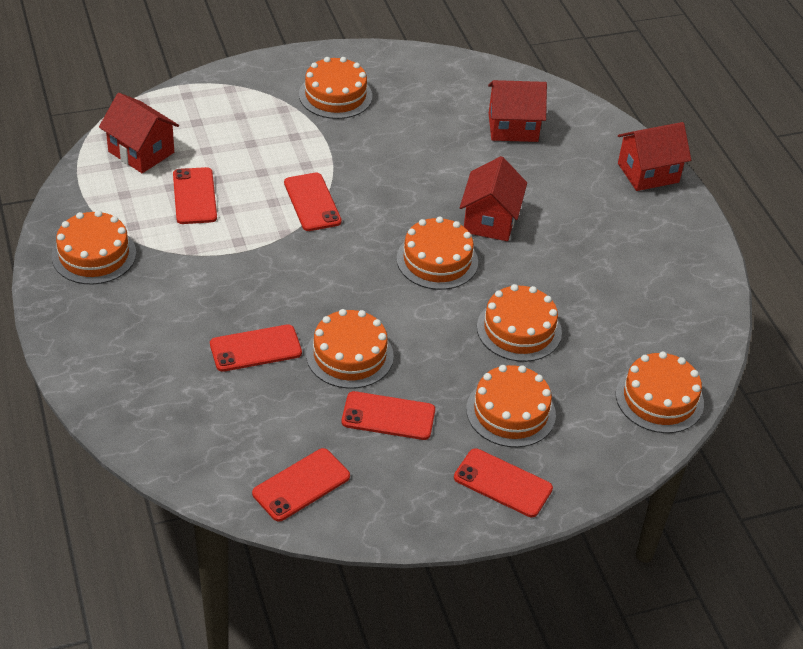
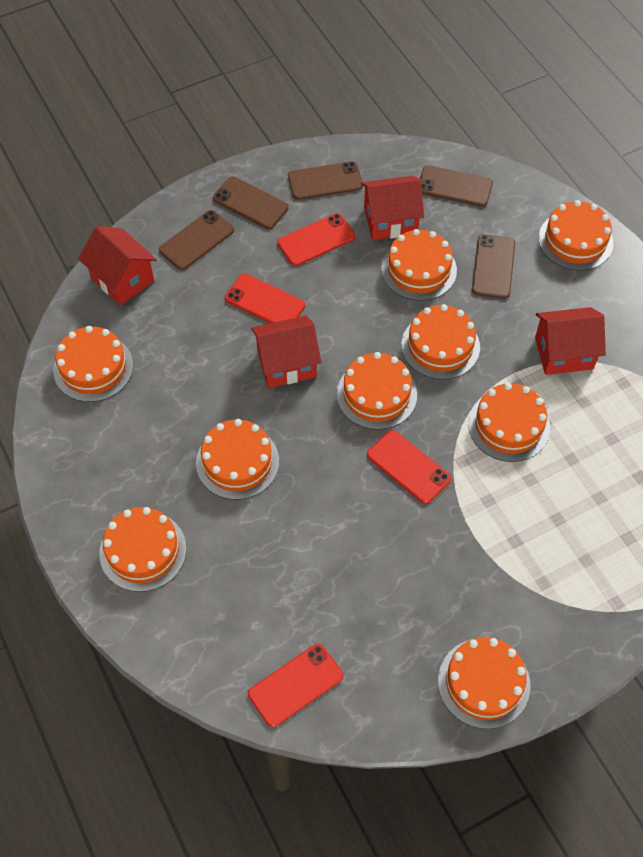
brown phone: 0 -> 5
orange cake: 7 -> 9
red phone: 6 -> 4

